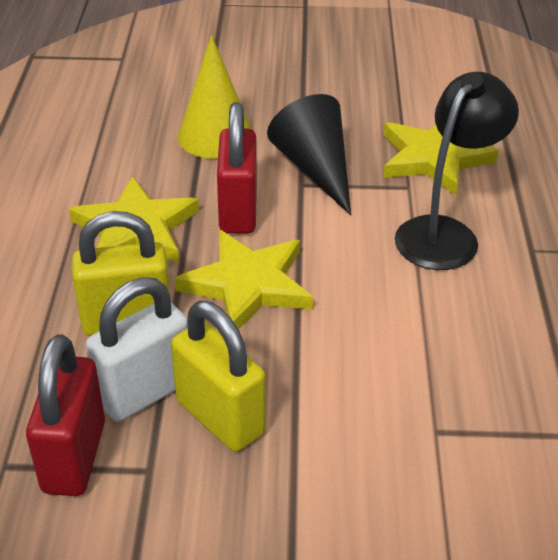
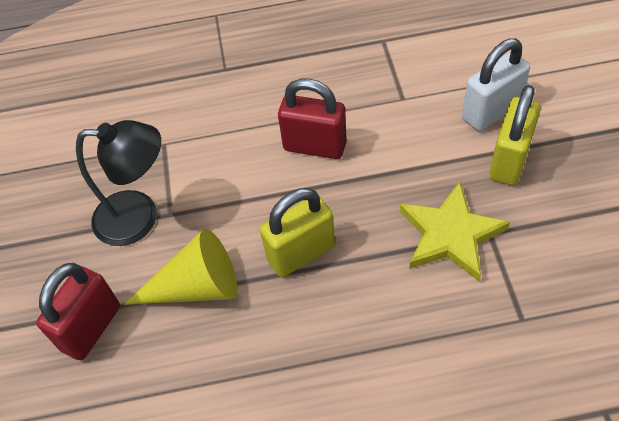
black cone: 1 -> 0
yellow star: 3 -> 1

